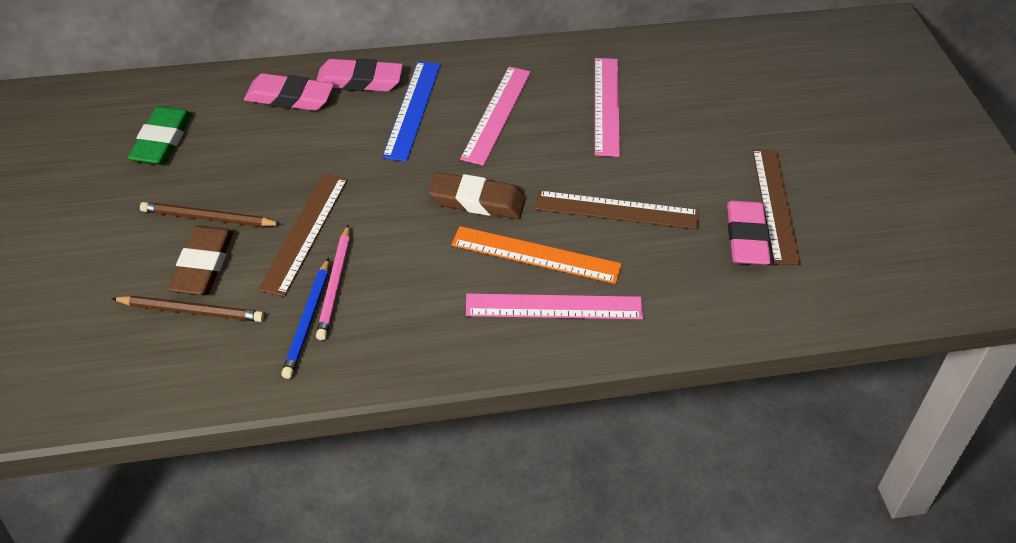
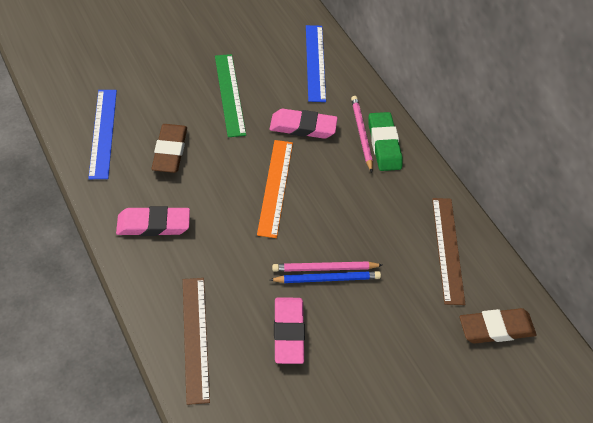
blue ruler: 1 -> 2
brown pencil: 2 -> 0
brown ruler: 3 -> 2
green ruler: 0 -> 1
pink pencil: 1 -> 2
pink ruler: 3 -> 0

